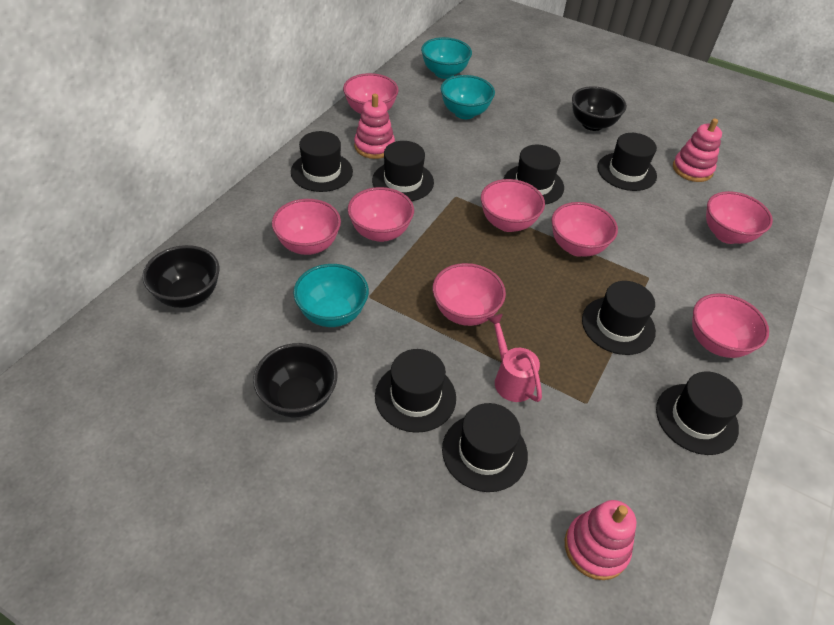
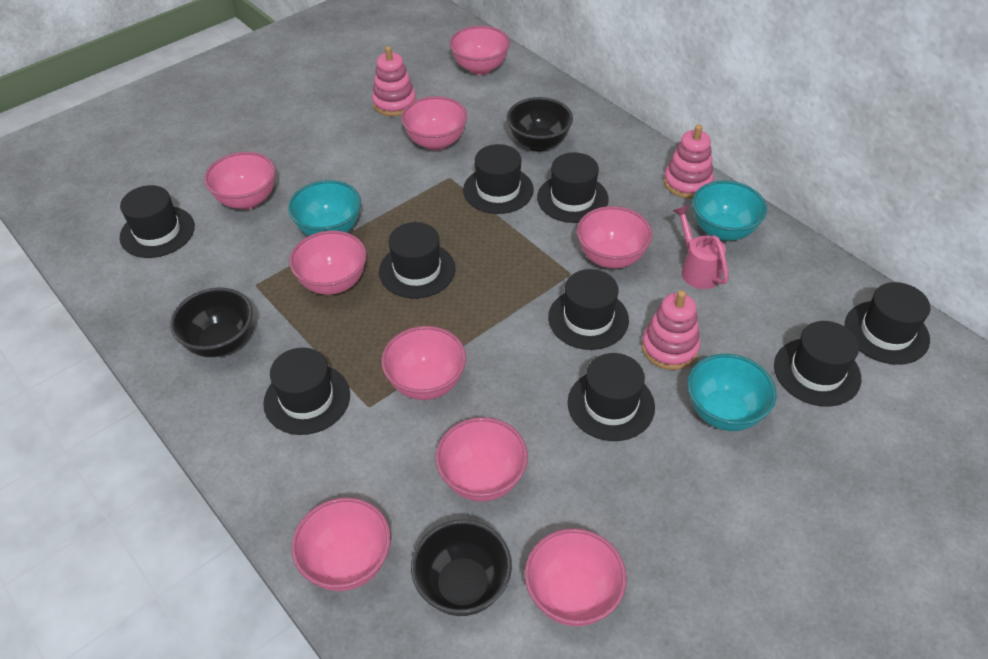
black hat: 8 -> 9
pink bowl: 8 -> 9

